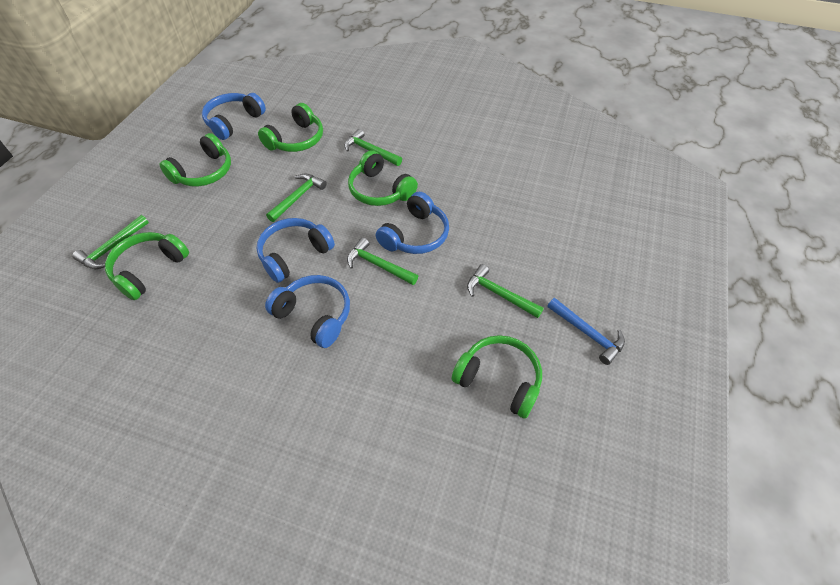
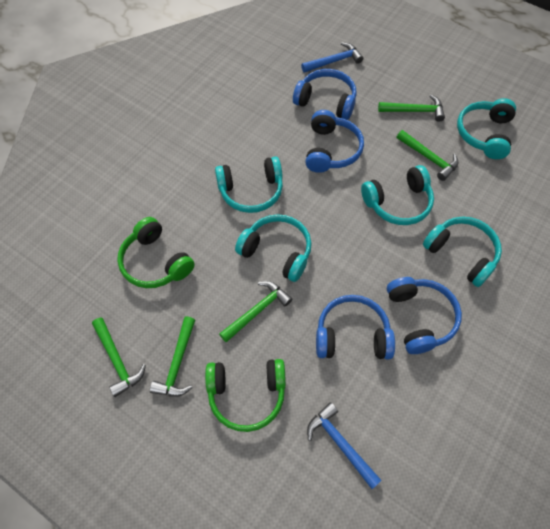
blue hammer: 1 -> 2
green headphones: 5 -> 2
turquoise headphones: 0 -> 5

